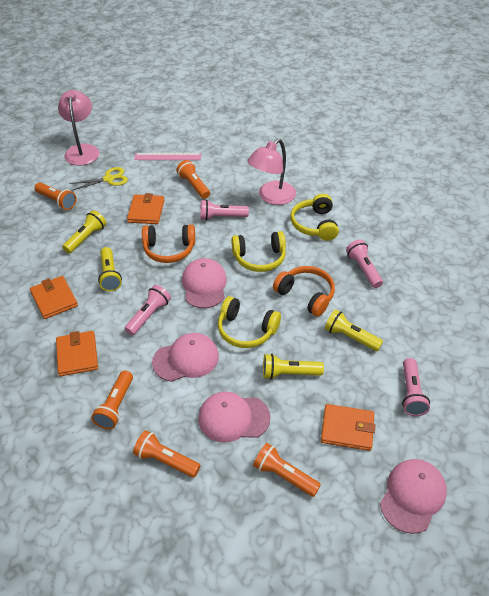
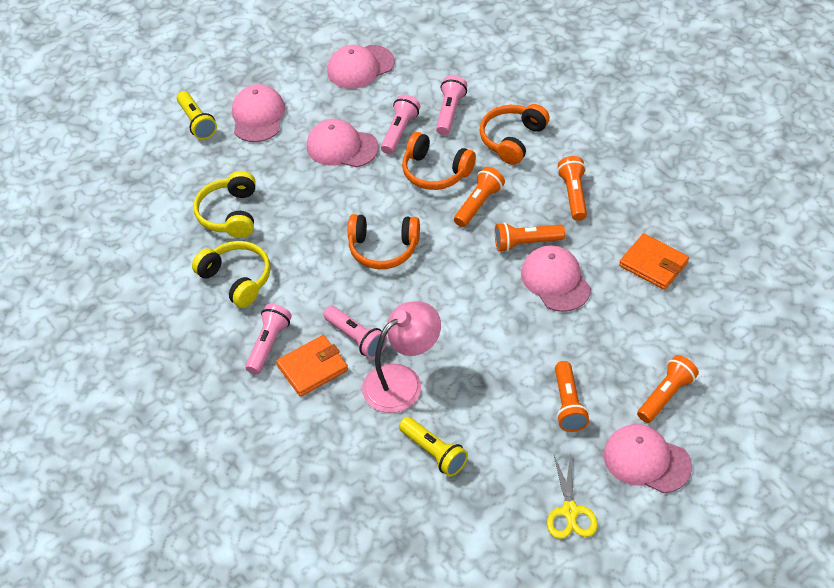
orange headphones: 2 -> 3
orange wallet: 4 -> 2
pink cap: 4 -> 5
pink lamp: 2 -> 1
pink ruler: 1 -> 0
yellow flashlight: 4 -> 2
yellow headphones: 3 -> 2

